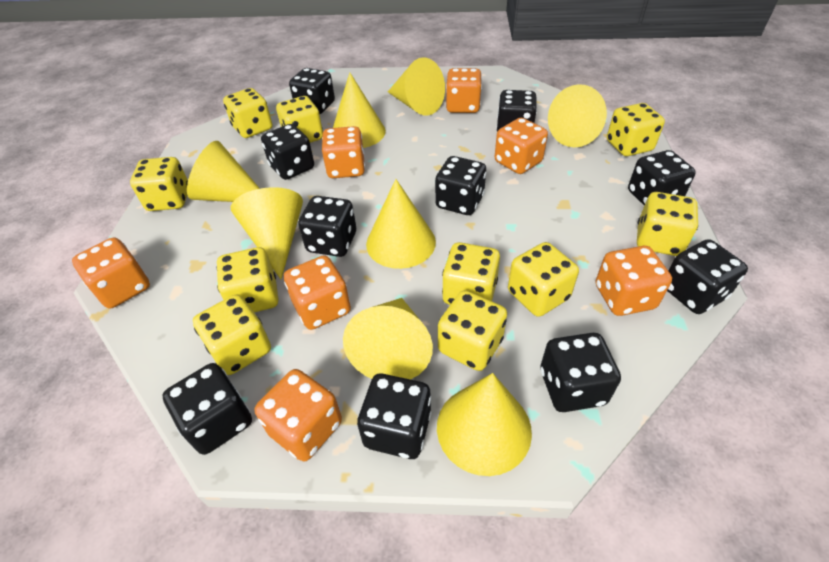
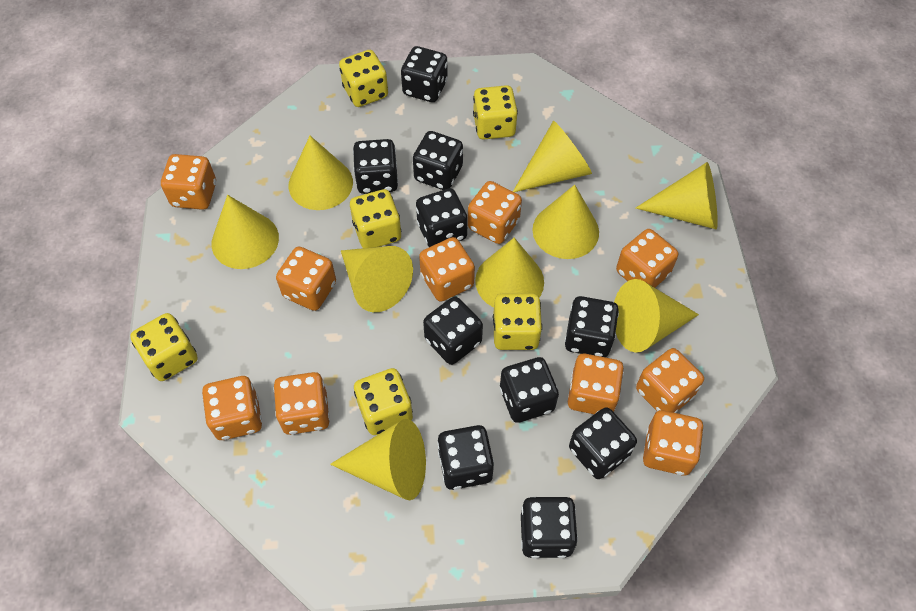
orange dice: 7 -> 10
yellow cone: 8 -> 9
yellow dice: 10 -> 6

